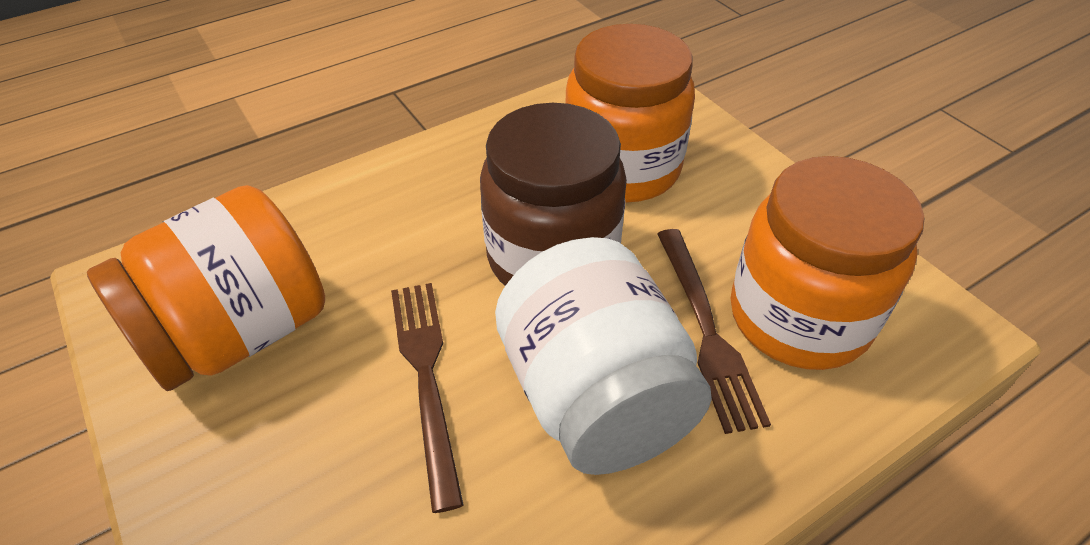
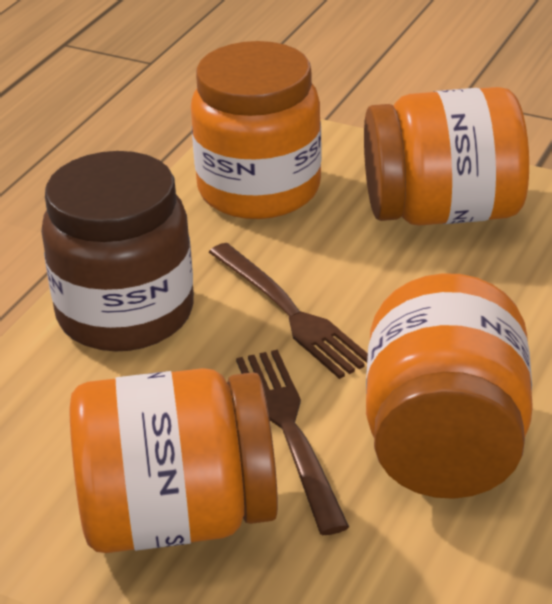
orange jar: 3 -> 4
white jar: 1 -> 0

